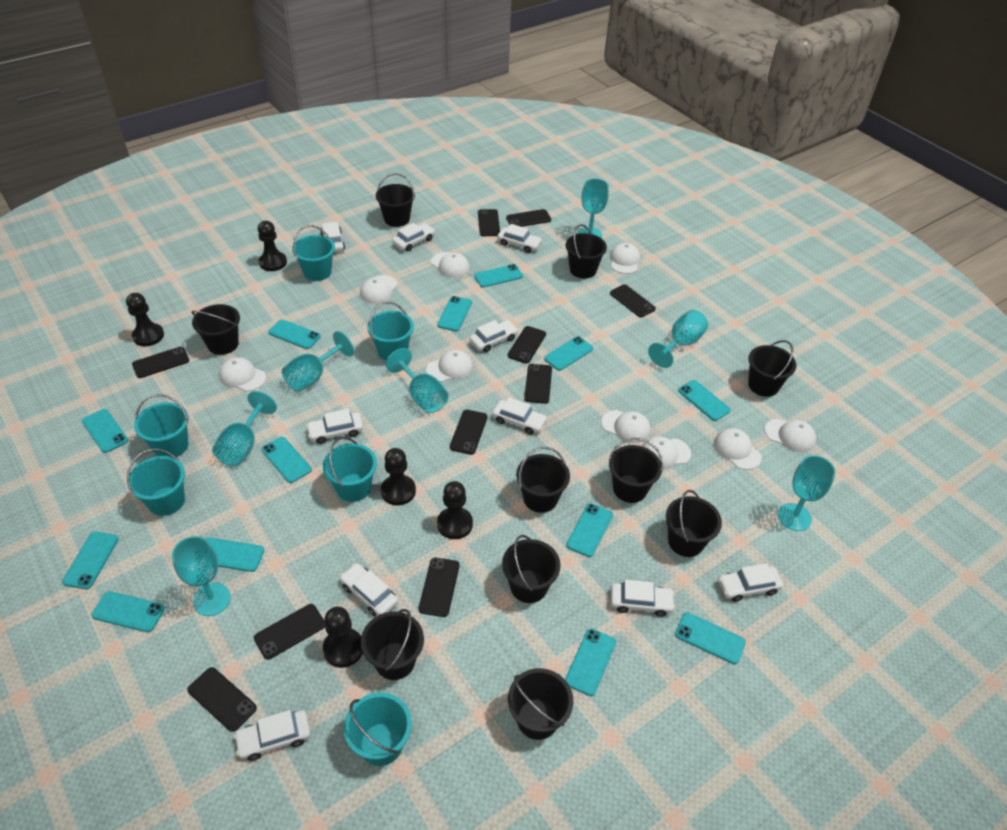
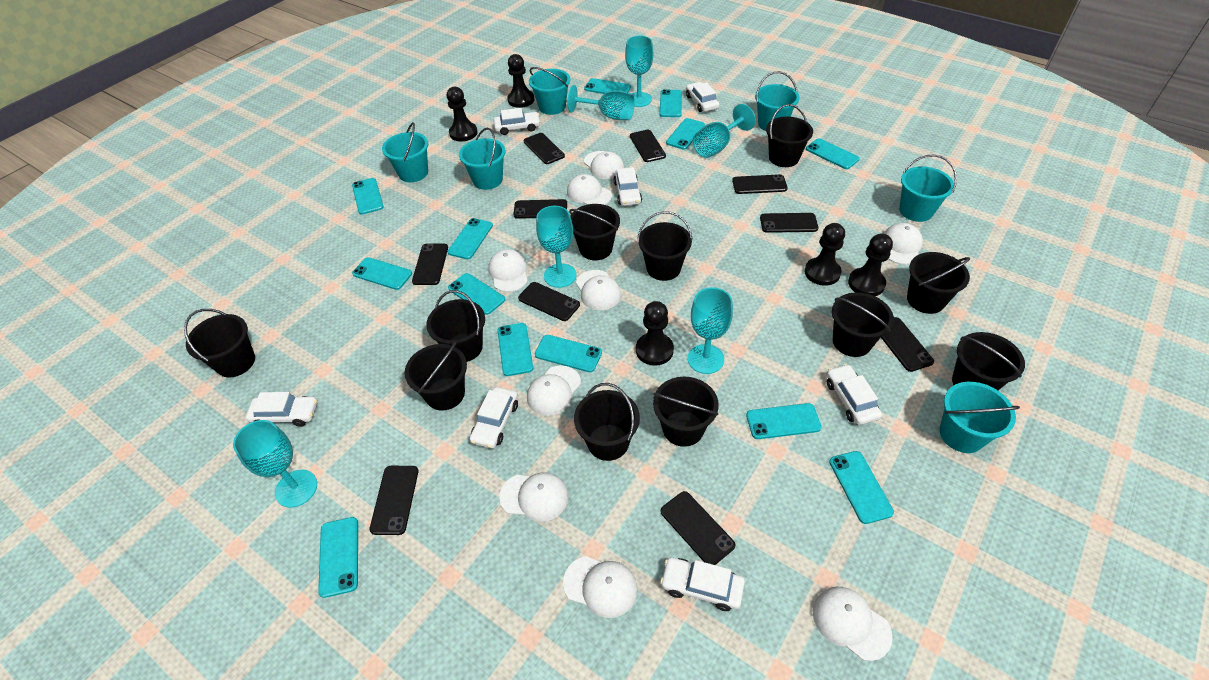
black bucket: 10 -> 11
turquoise goblet: 7 -> 6
white car: 10 -> 7

